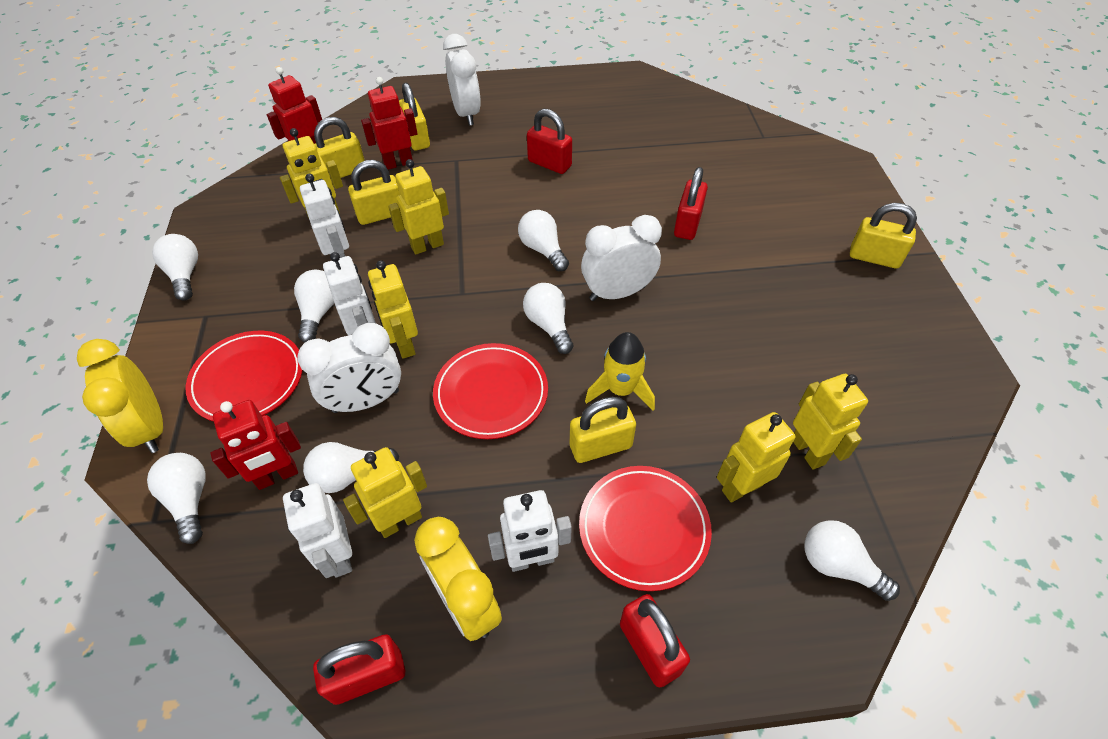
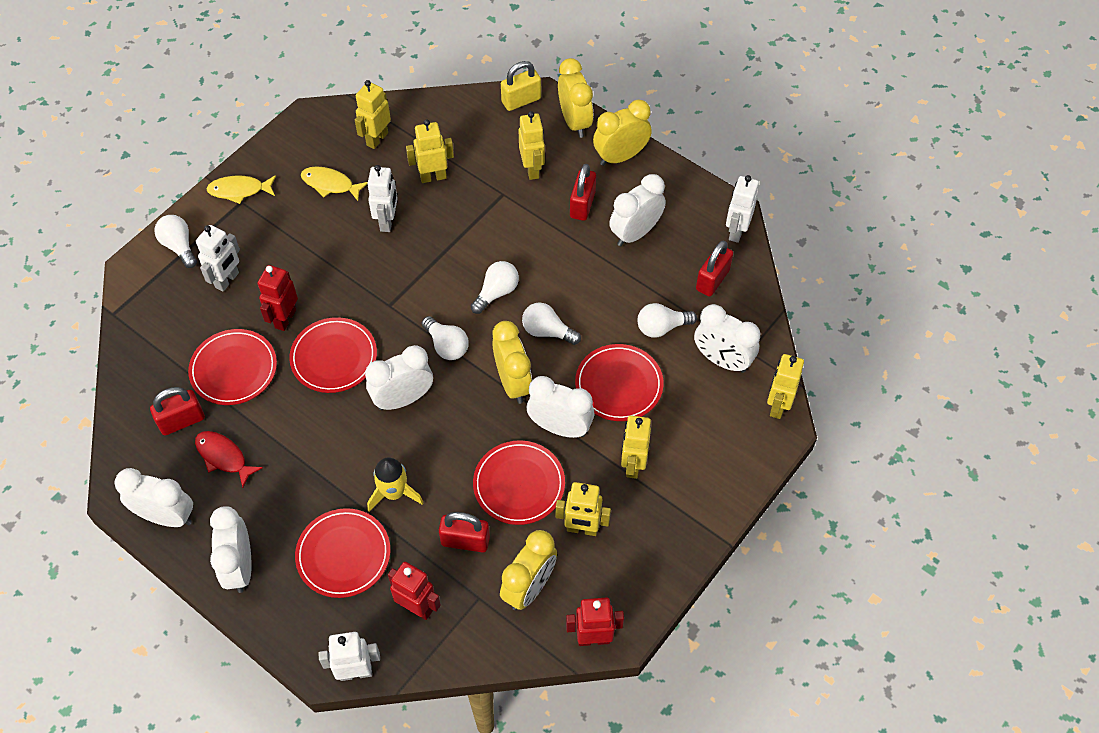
red fish: 0 -> 1
red plate: 3 -> 5
white clock: 3 -> 6
white light bulb: 7 -> 5
yellow clock: 2 -> 4
yellow fish: 0 -> 2
yellow padlock: 5 -> 1

